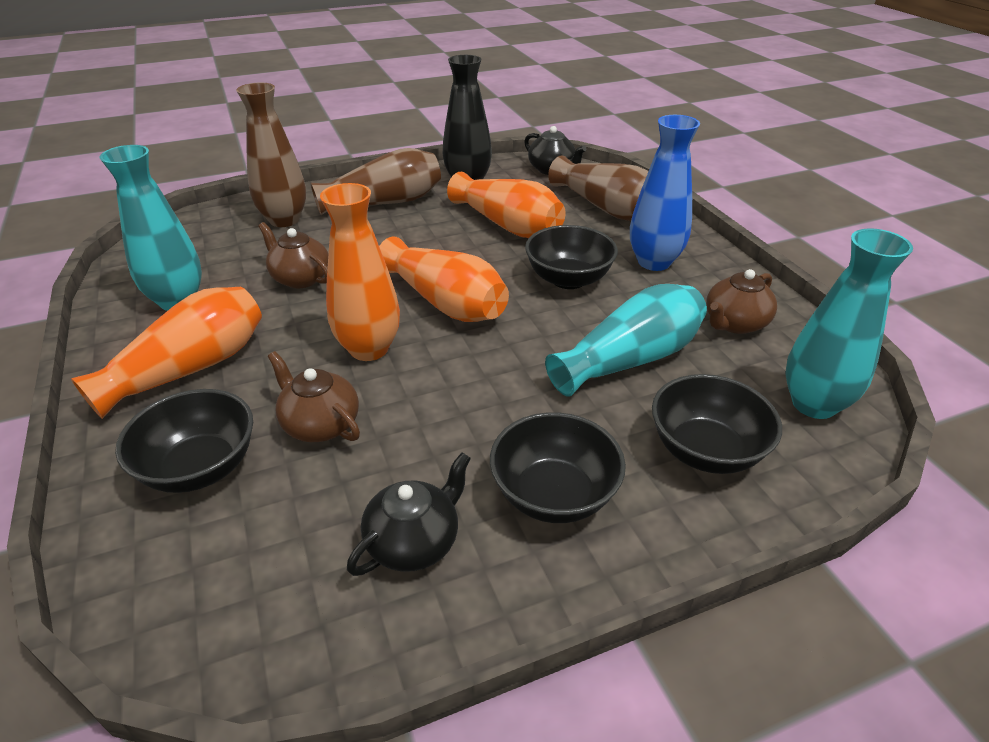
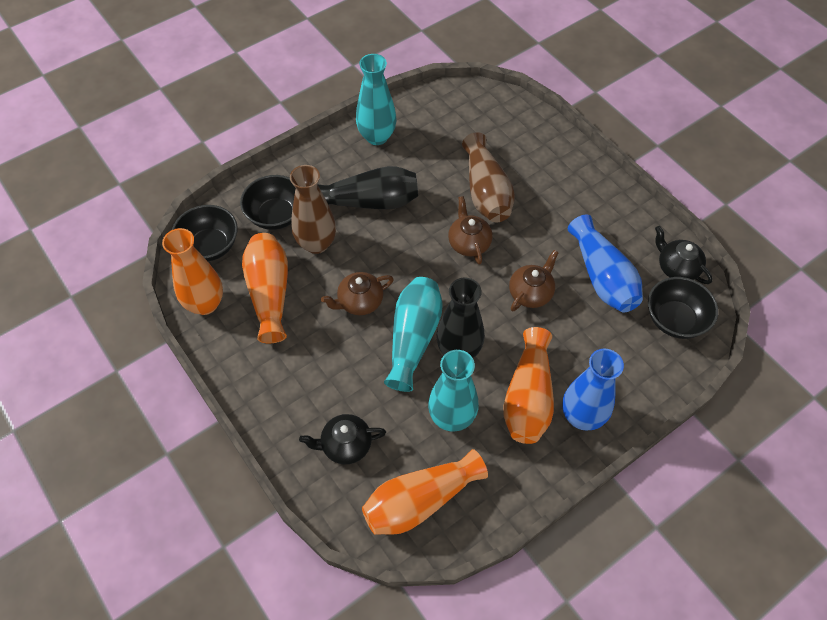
black bowl: 4 -> 3
black vase: 1 -> 2
blue vase: 1 -> 2
brown vase: 3 -> 2

